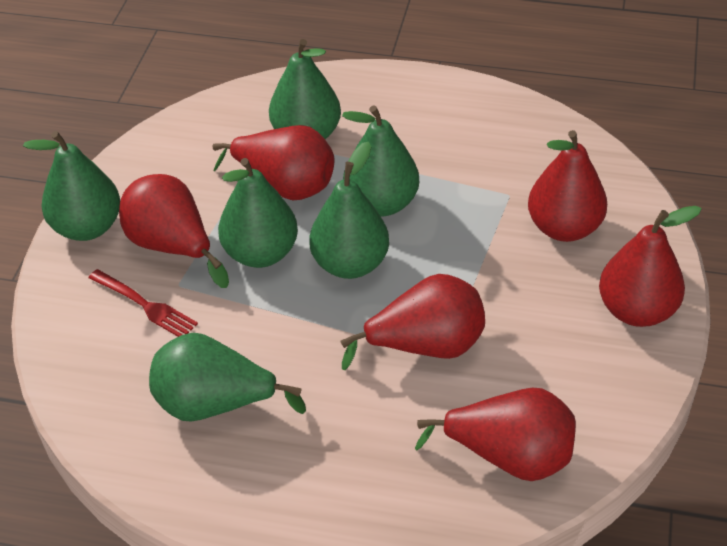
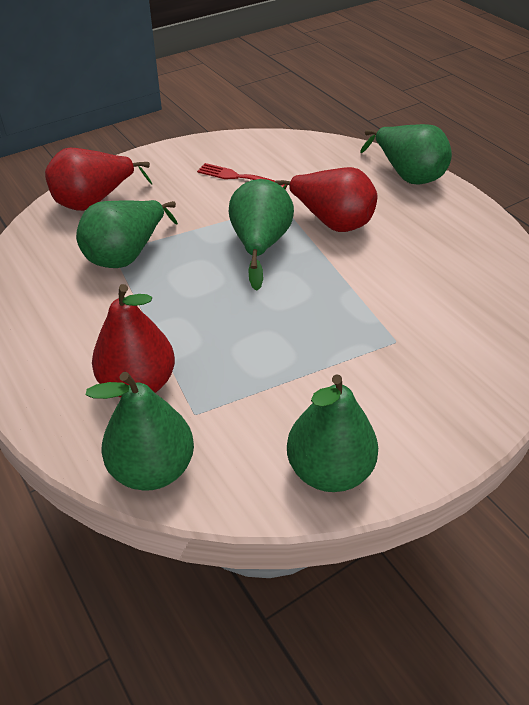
green pear: 6 -> 5
red pear: 6 -> 3

